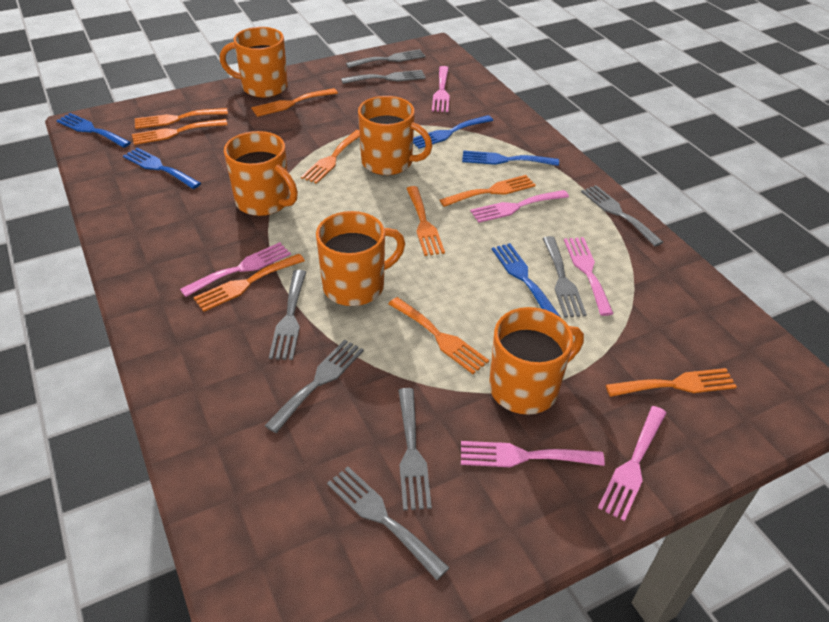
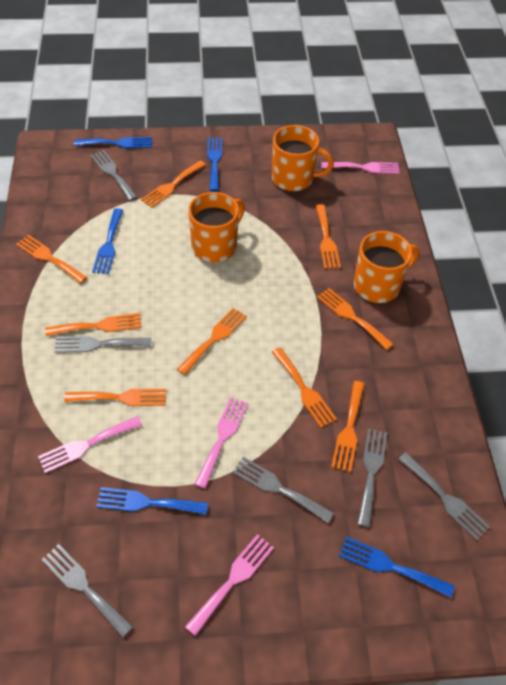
grey fork: 8 -> 6
orange mug: 5 -> 3
pink fork: 6 -> 4

